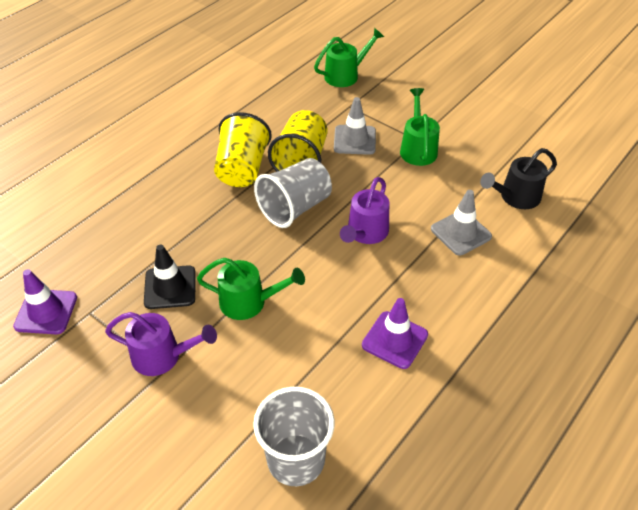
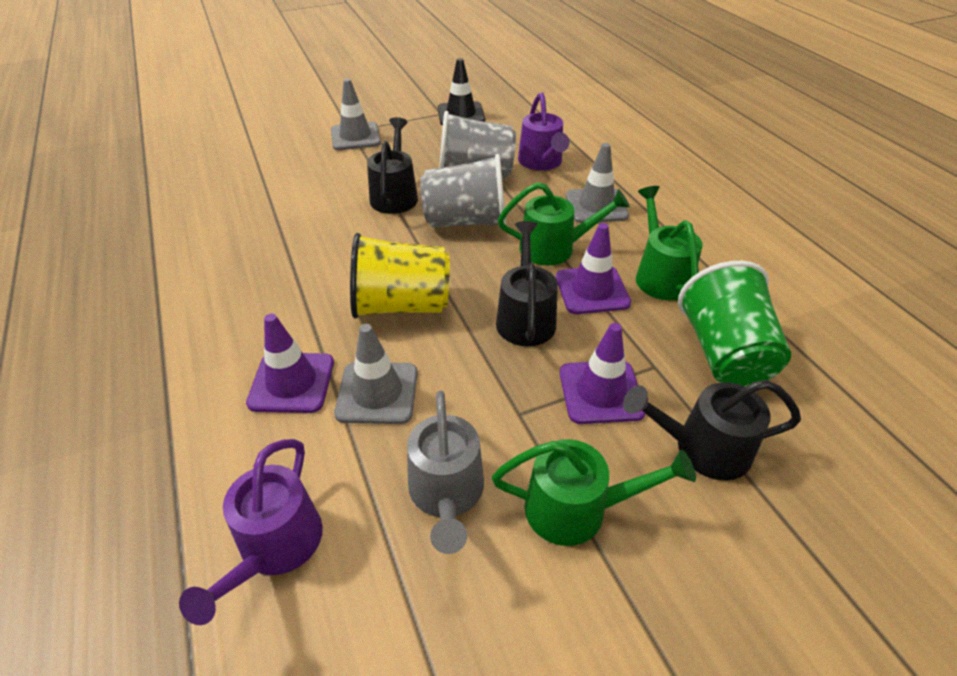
black watering can: 1 -> 3
green cup: 0 -> 1
grey traffic cone: 2 -> 3
grey watering can: 0 -> 1
purple traffic cone: 2 -> 3
yellow cup: 2 -> 1

